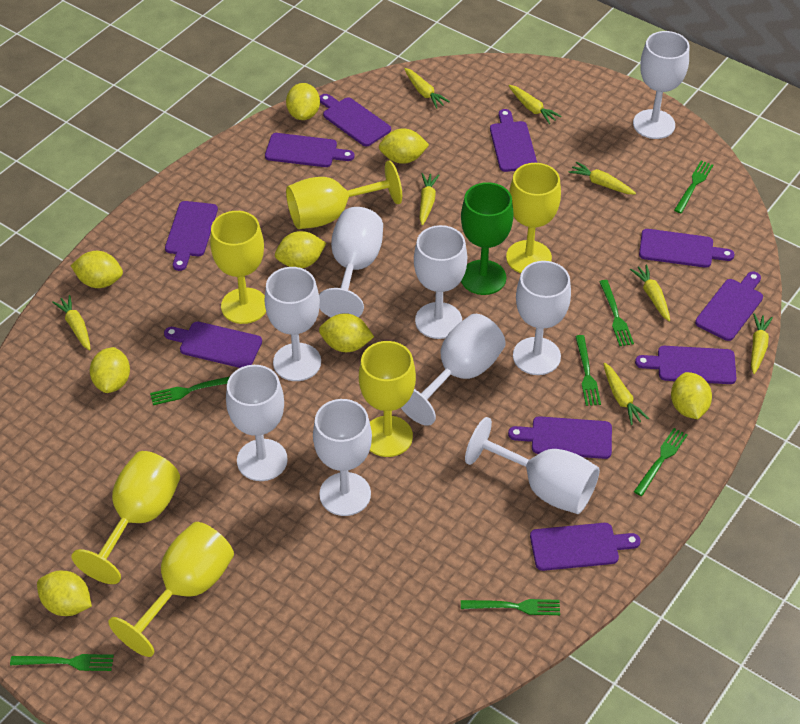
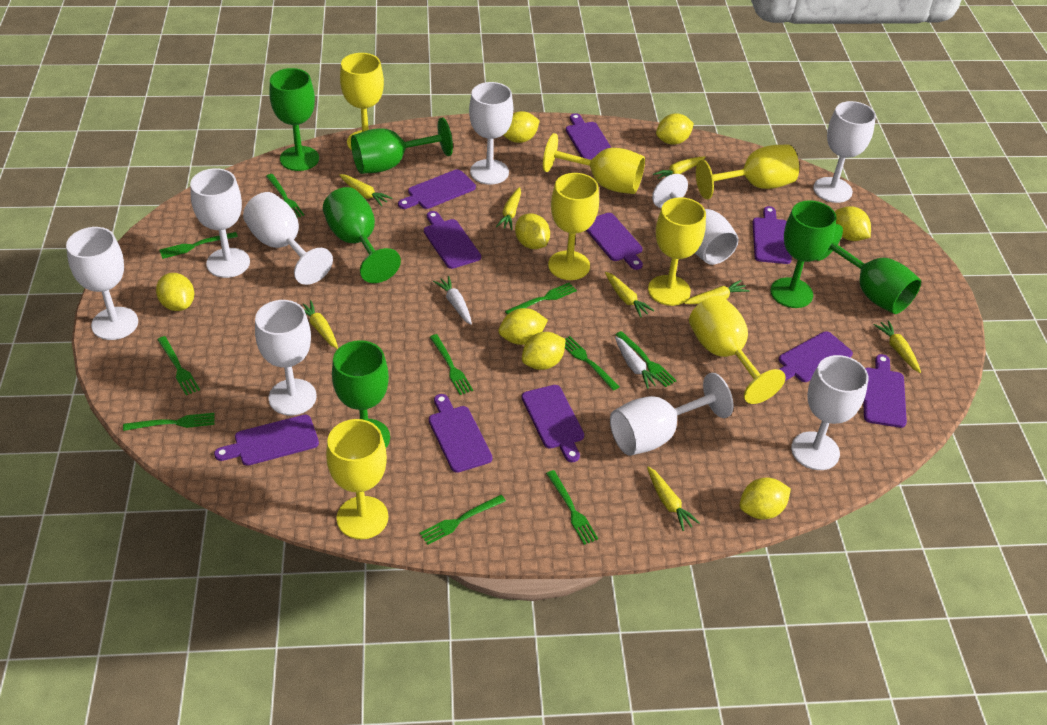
green fork: 7 -> 10
green goblet: 1 -> 6
white carrot: 0 -> 2
yellow goblet: 6 -> 7

